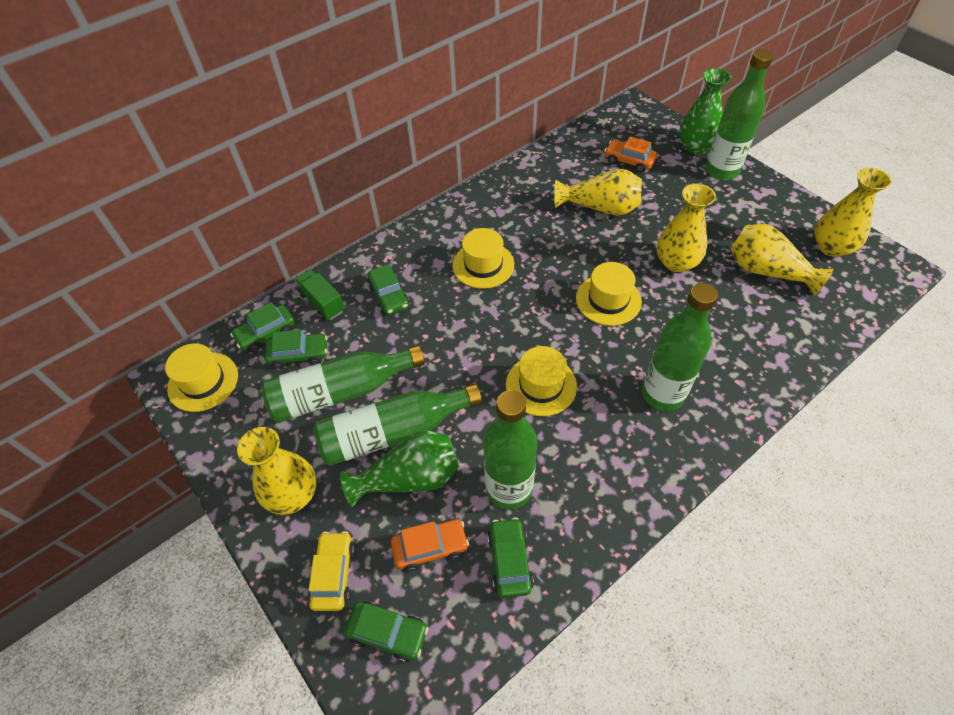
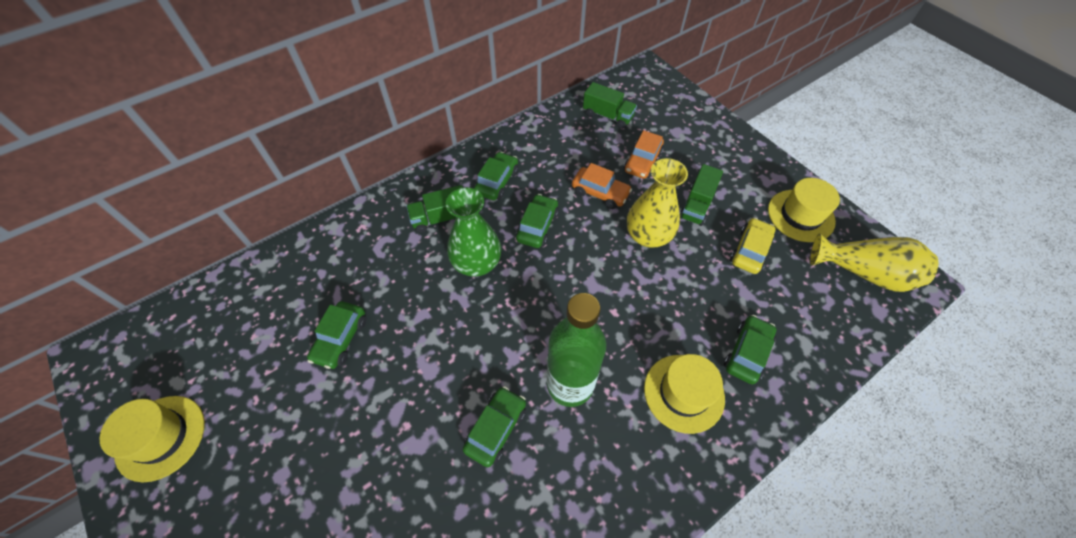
green bottle: 5 -> 1
green truck: 1 -> 3
green vase: 2 -> 1
yellow hat: 4 -> 3
yellow vase: 5 -> 2

